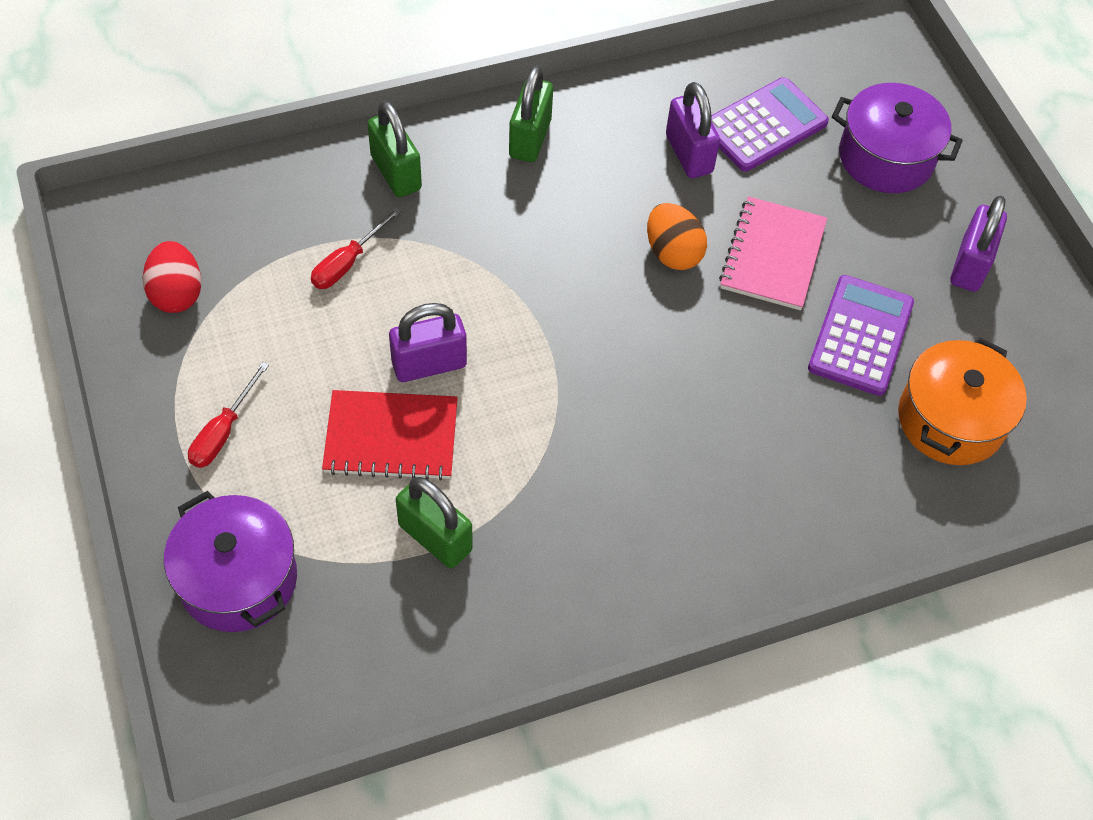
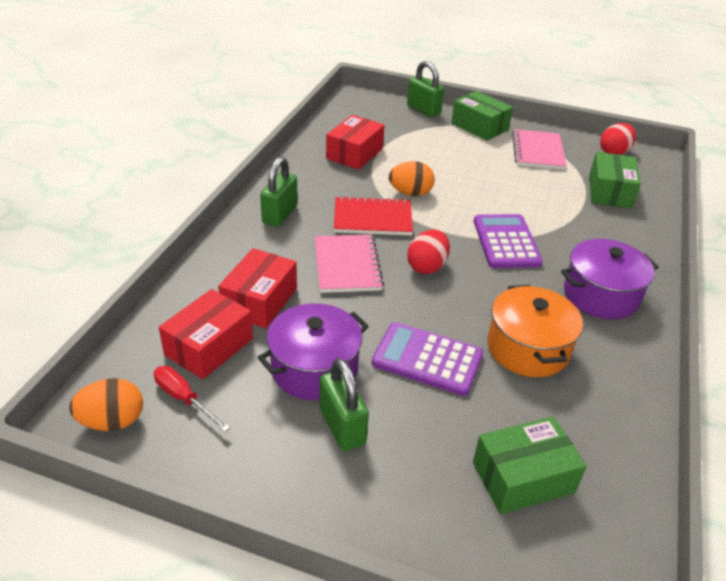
green box: 0 -> 3
orange egg: 1 -> 2
pink notebook: 1 -> 2
purple padlock: 3 -> 0
red box: 0 -> 3
red egg: 1 -> 2
red screwdriver: 2 -> 1

